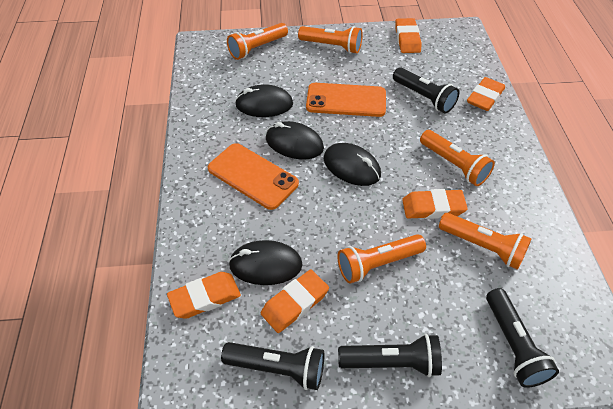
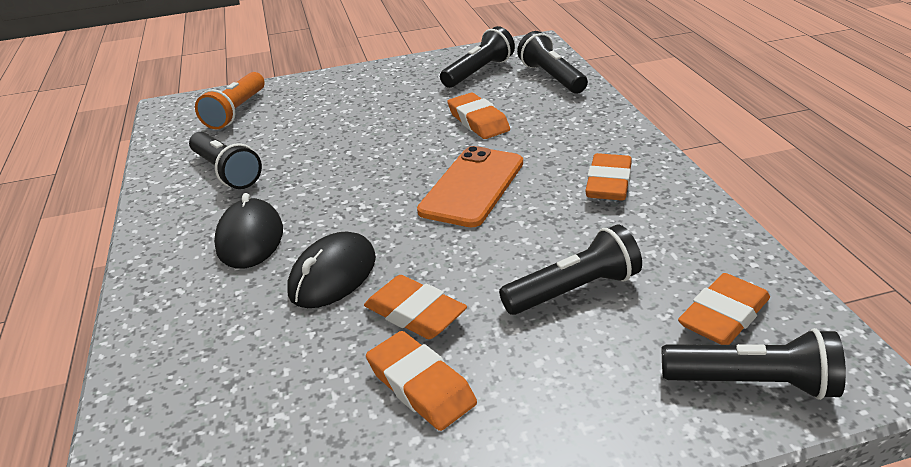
black flashlight: 4 -> 5
black mouse: 4 -> 2
orange flashlight: 5 -> 1
orange phone: 2 -> 1

